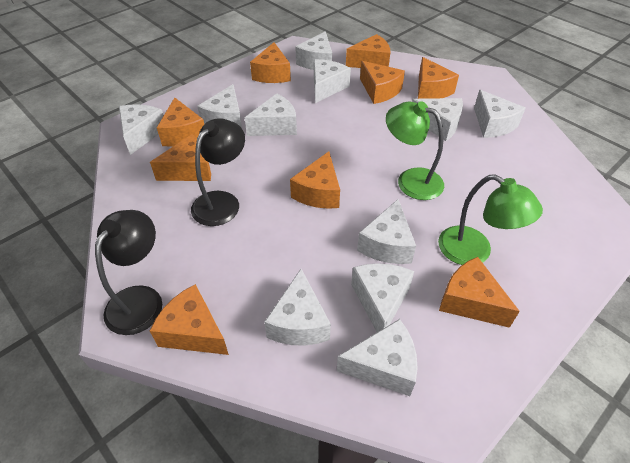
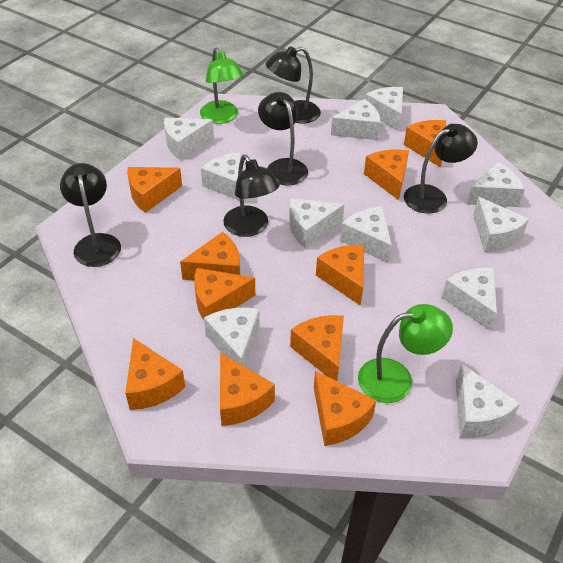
black lamp: 2 -> 5
orange cheese: 9 -> 10

